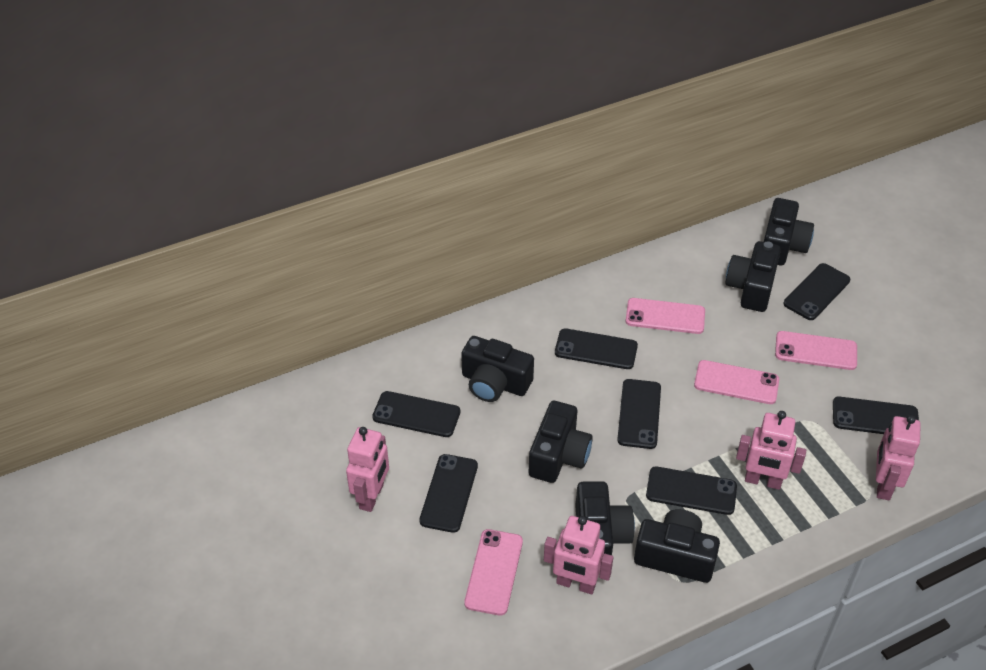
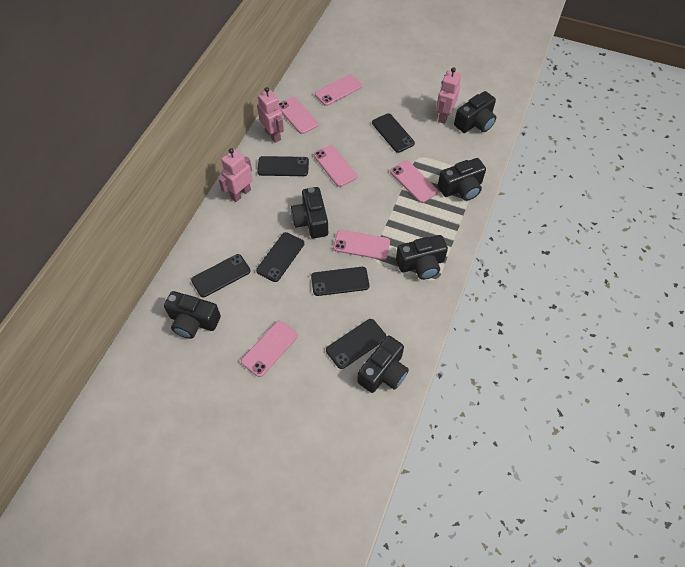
black phone: 7 -> 6
pink phone: 4 -> 6
pink robot: 4 -> 3

